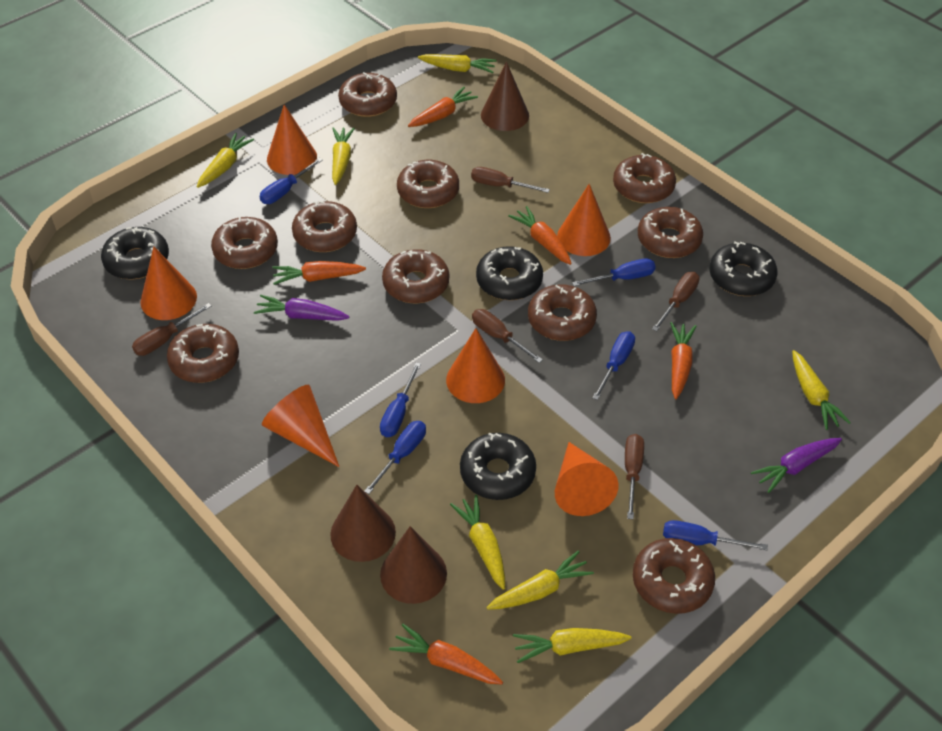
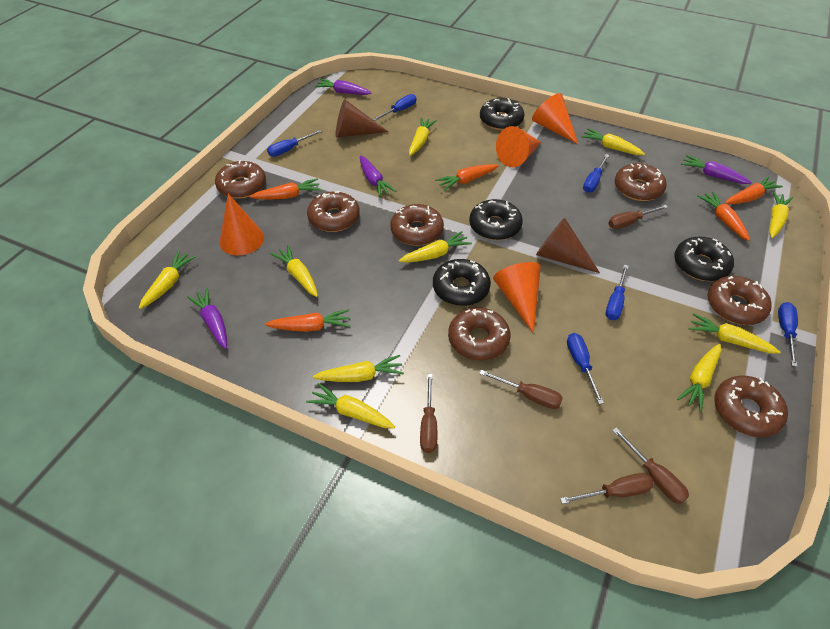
brown cone: 3 -> 2
brown donut: 10 -> 7
orange cone: 6 -> 4
purple carrot: 2 -> 4
yellow carrot: 7 -> 10

